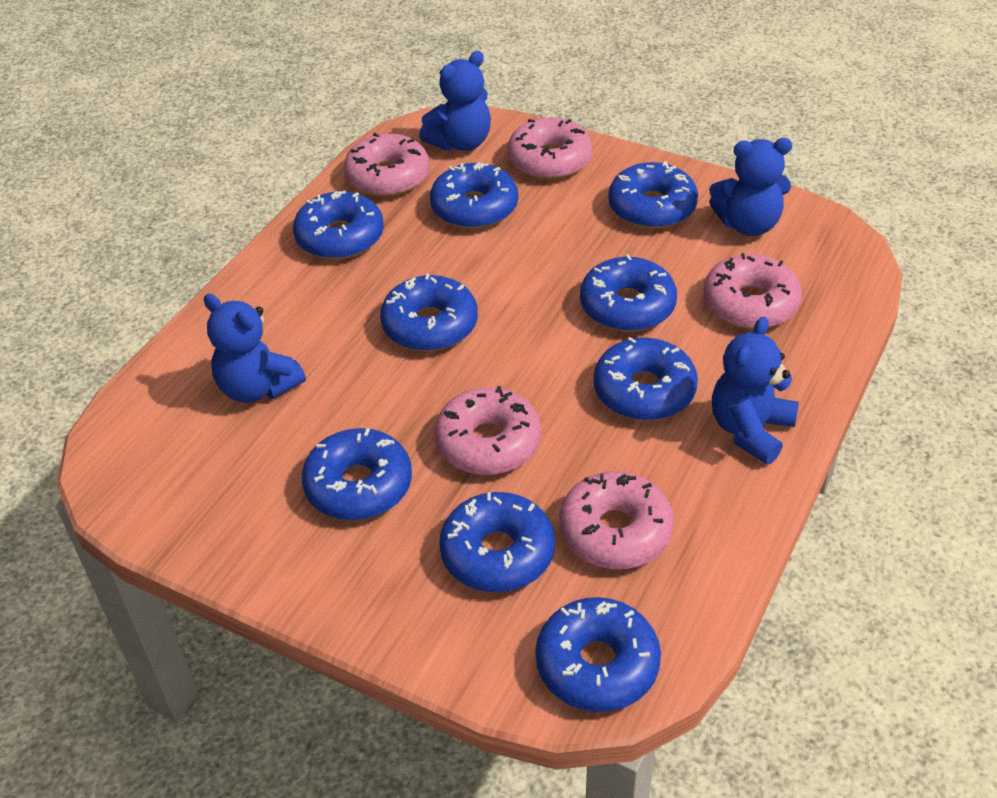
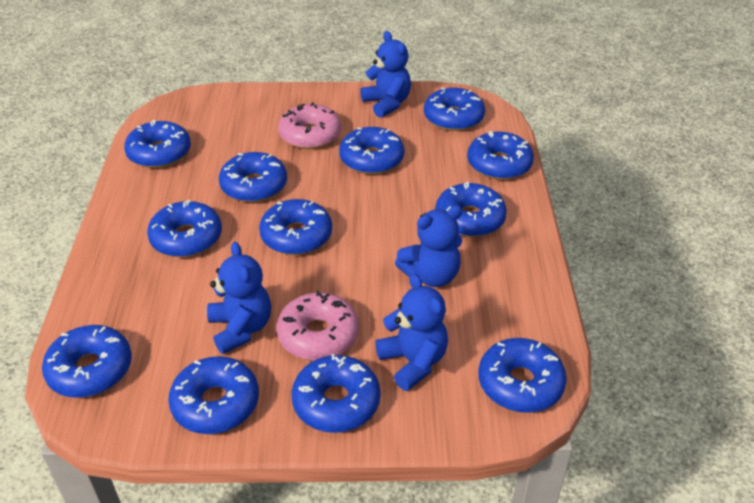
blue donut: 9 -> 12
pink donut: 5 -> 2

